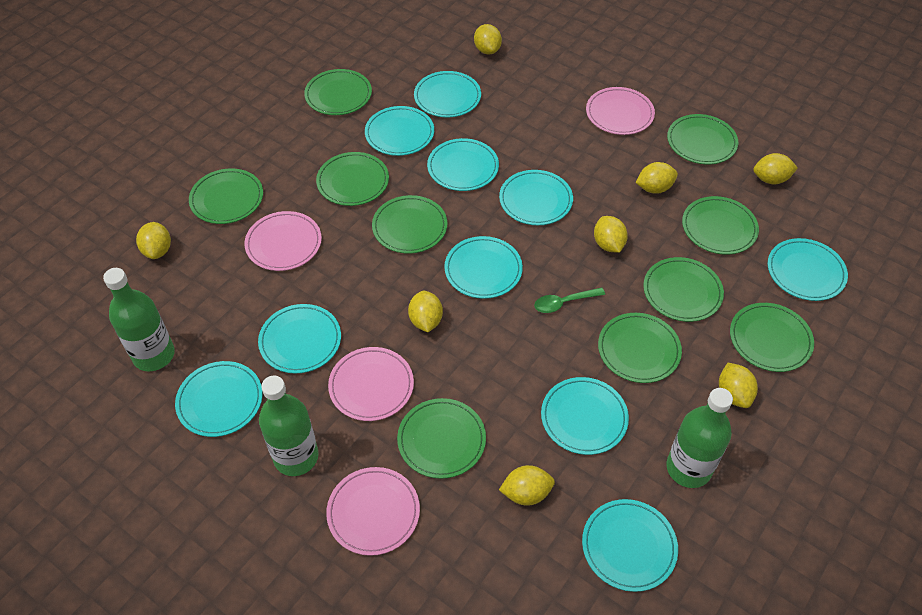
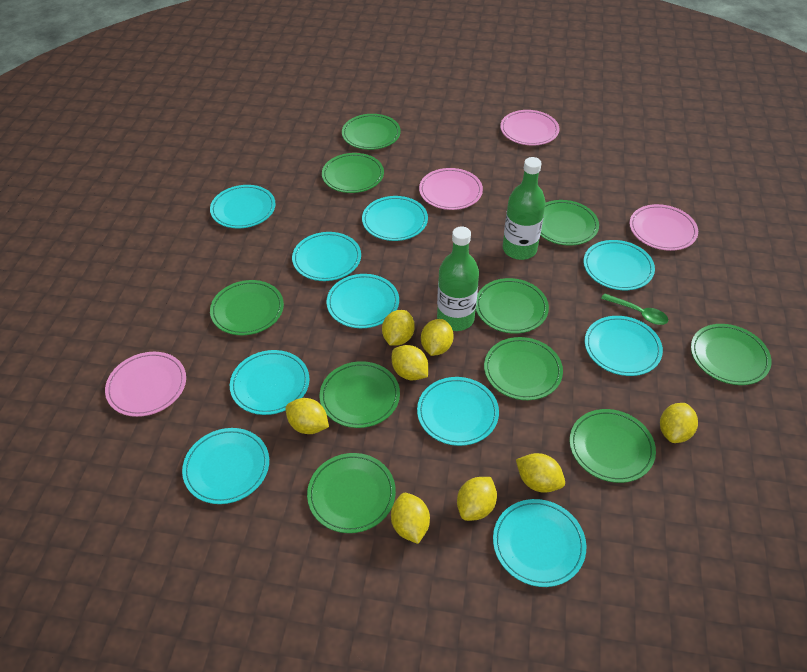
green bottle: 3 -> 2

